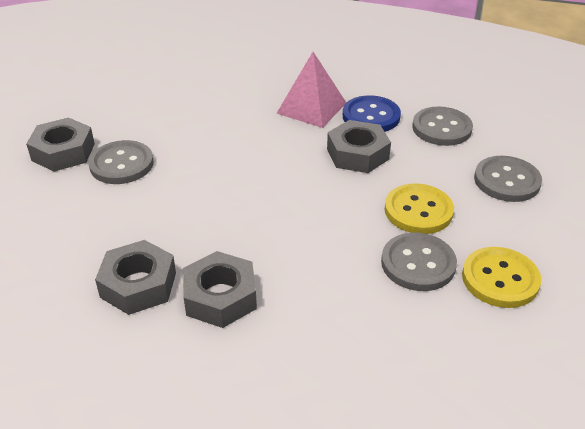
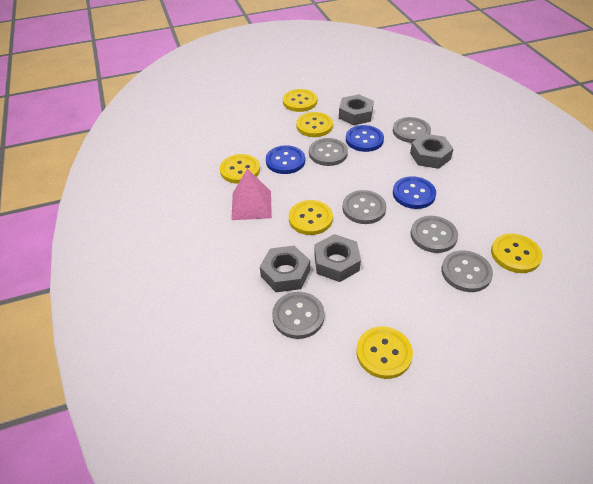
blue button: 1 -> 3
grey button: 4 -> 6
yellow button: 2 -> 6

